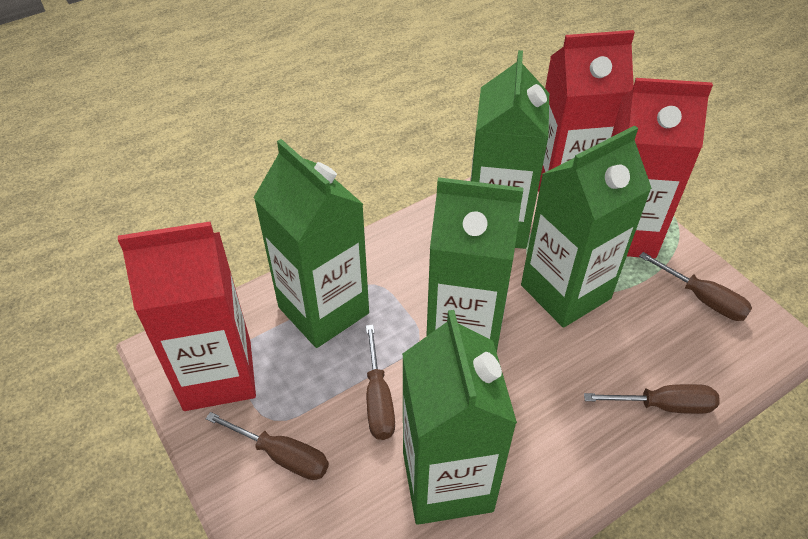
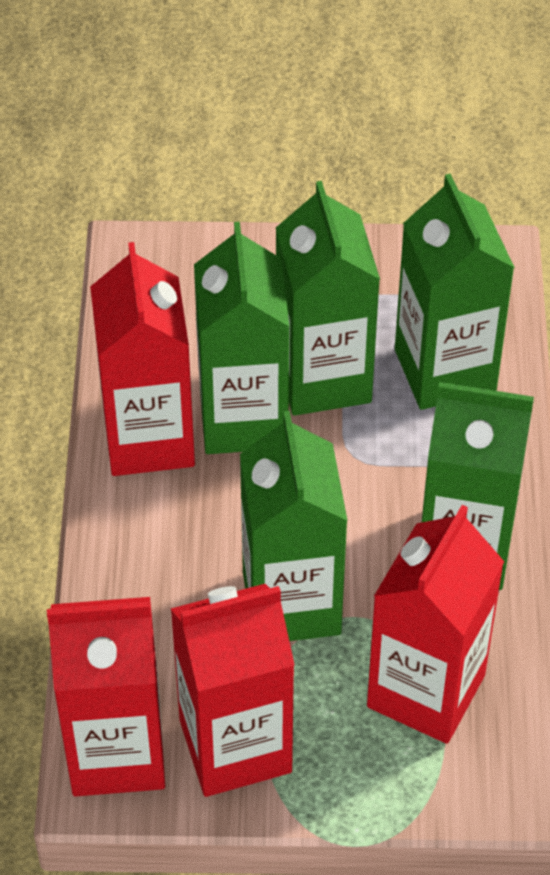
brown screwdriver: 4 -> 0
red carton: 3 -> 4

